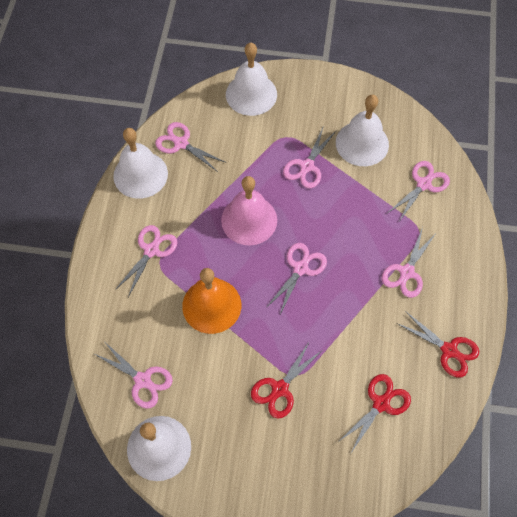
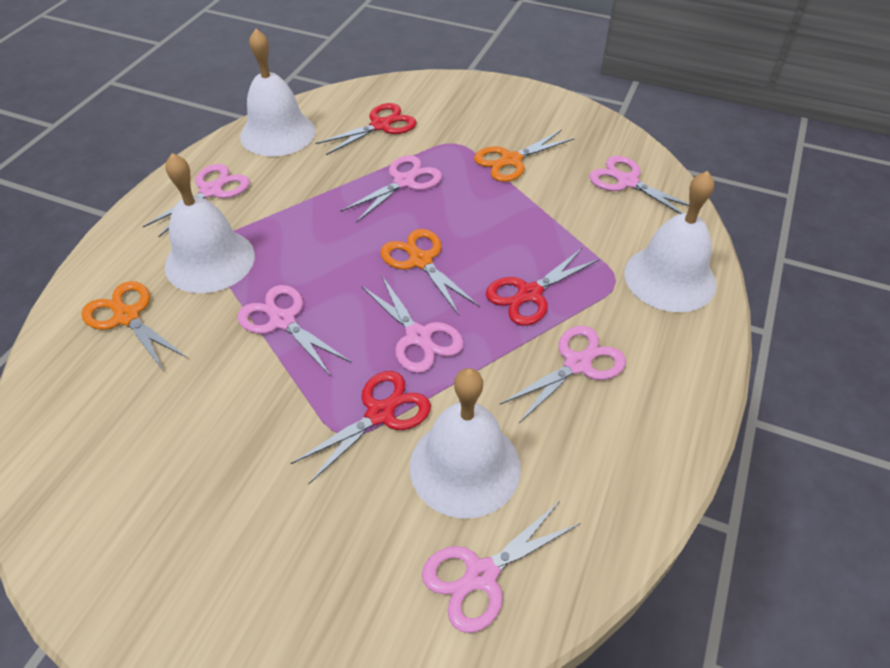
orange bell: 1 -> 0
orange scissors: 0 -> 3
pink bell: 1 -> 0

